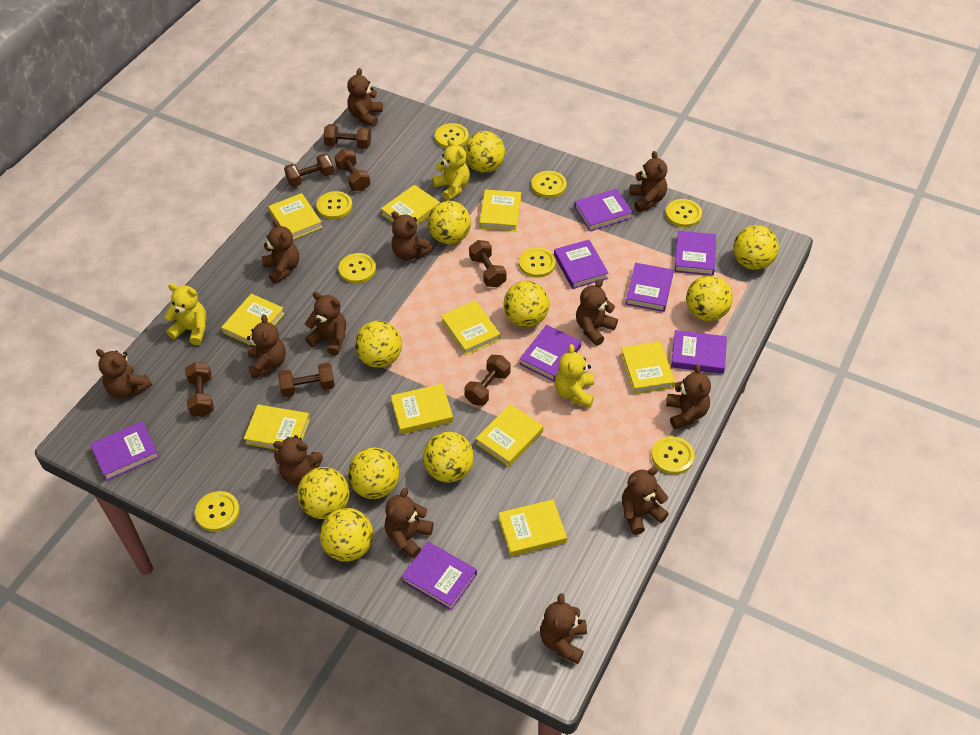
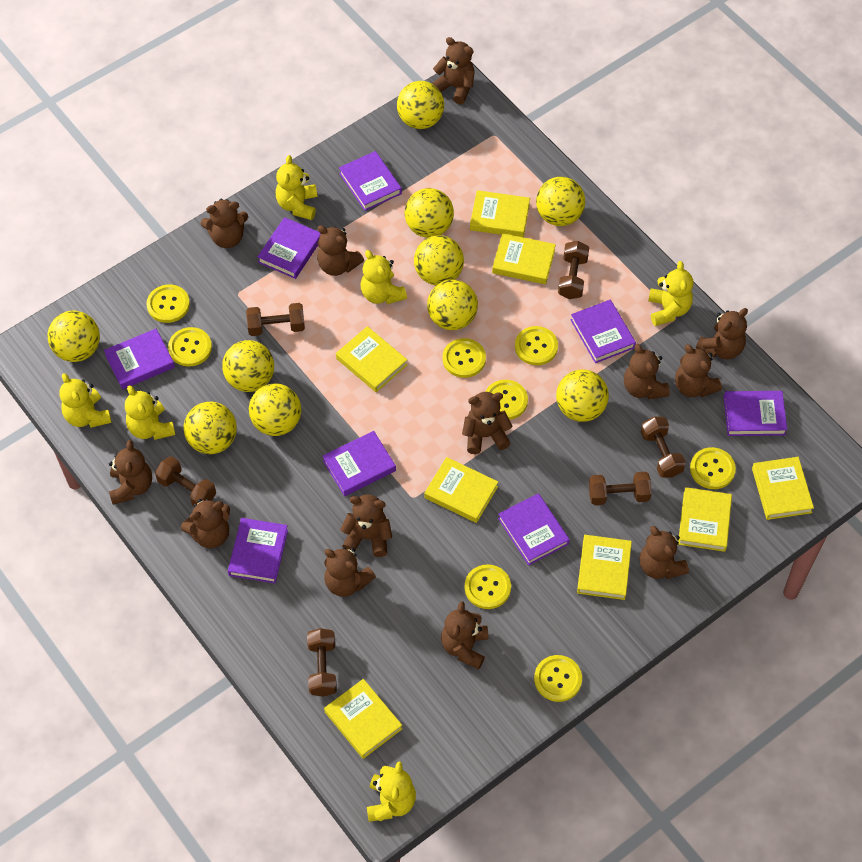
brown dumbbell: 7 -> 6
yellow book: 10 -> 8
yellow teddy bear: 3 -> 6

